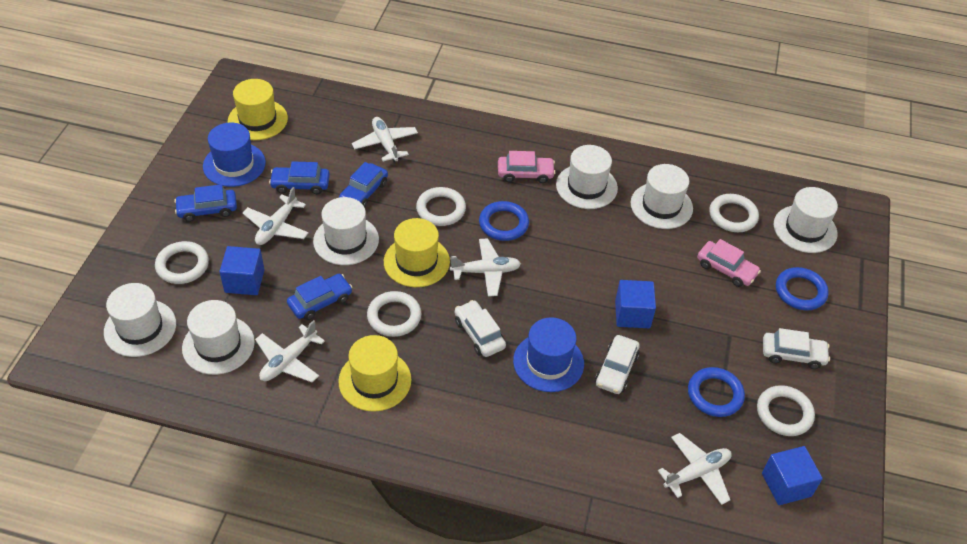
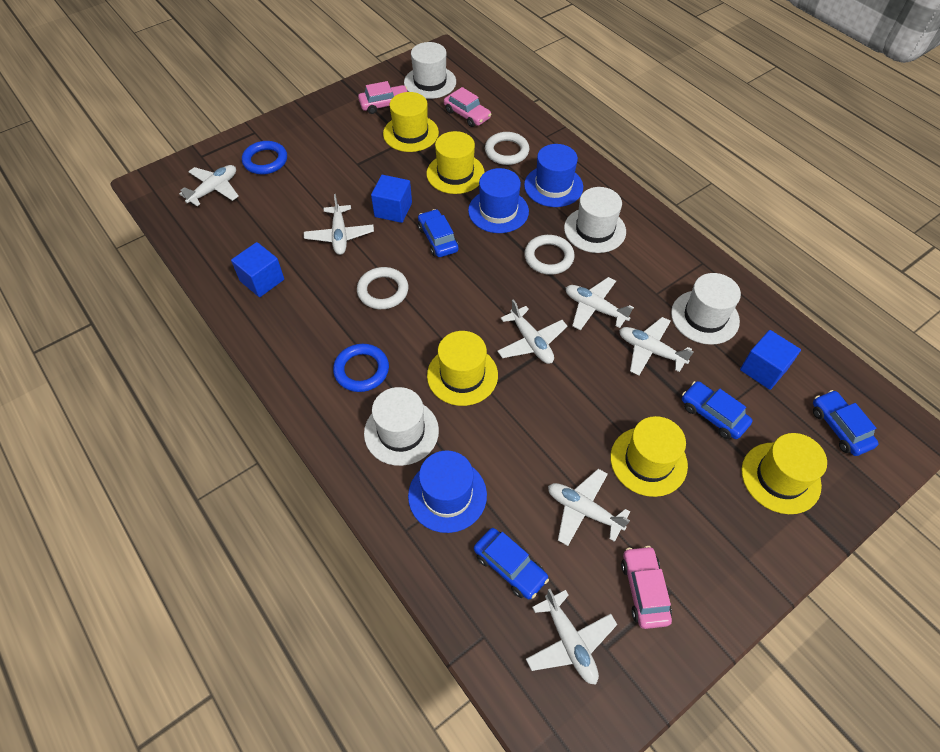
blue hat: 2 -> 3
blue ring: 3 -> 2
pink car: 2 -> 3
white car: 3 -> 0
white hat: 6 -> 4
white plane: 5 -> 7
white ring: 5 -> 3
yellow hat: 3 -> 5

